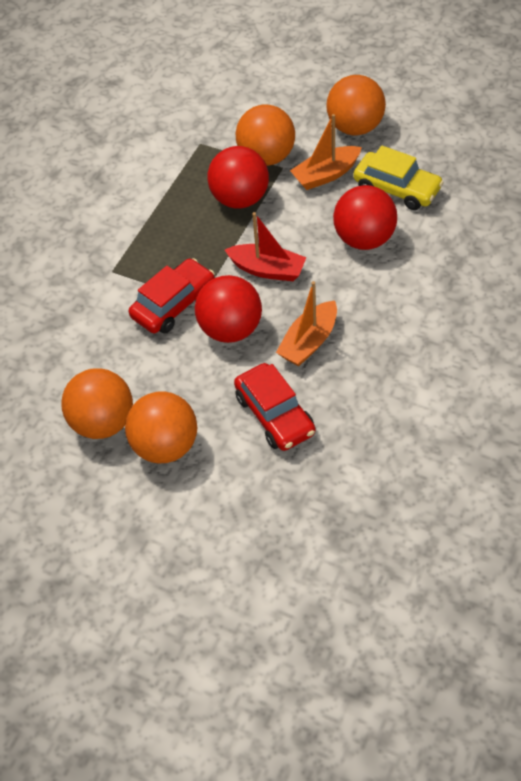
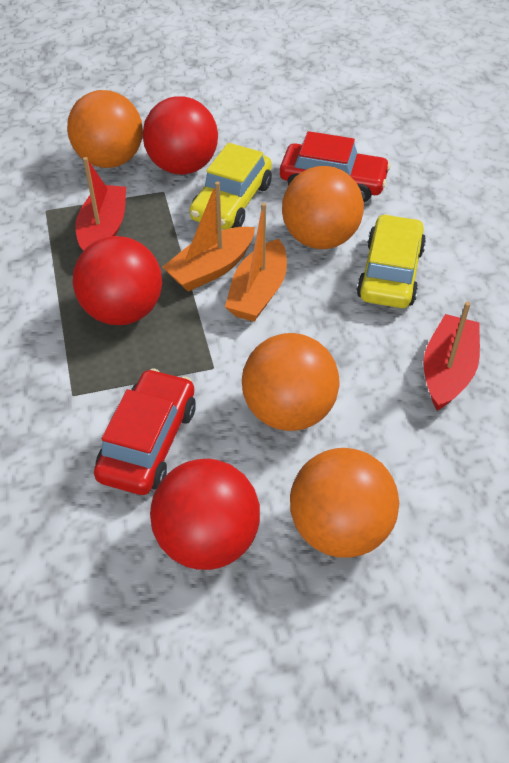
red boat: 1 -> 2
yellow car: 1 -> 2

